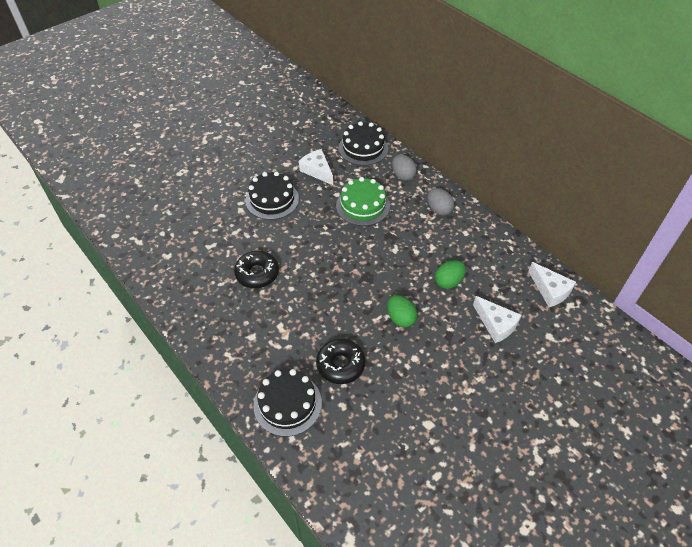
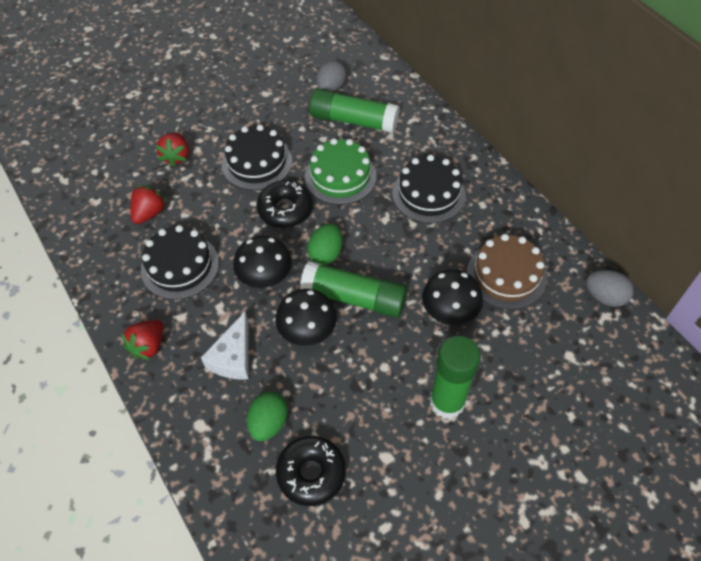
black mushroom: 0 -> 3
brown cake: 0 -> 1
green glue stick: 0 -> 3
red strawberry: 0 -> 3
white cheese: 3 -> 1

